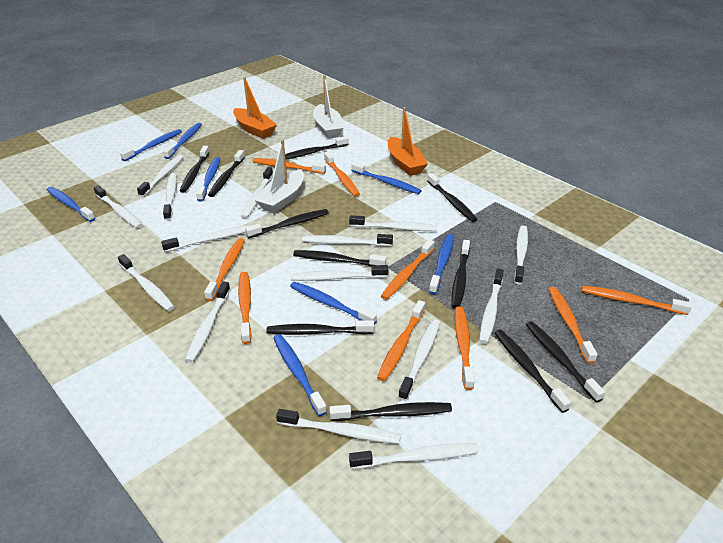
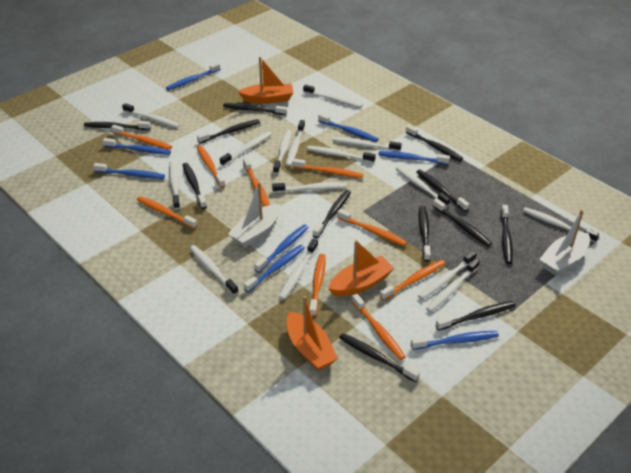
black toothbrush: 11 -> 12
orange boat: 2 -> 3

